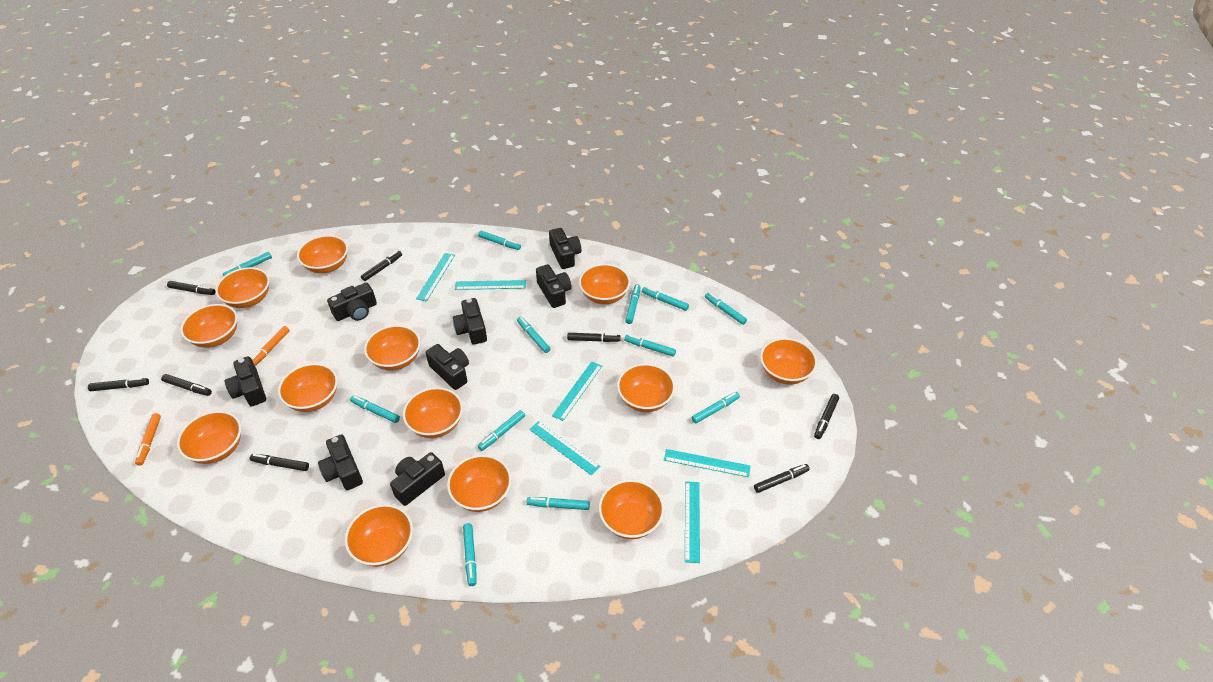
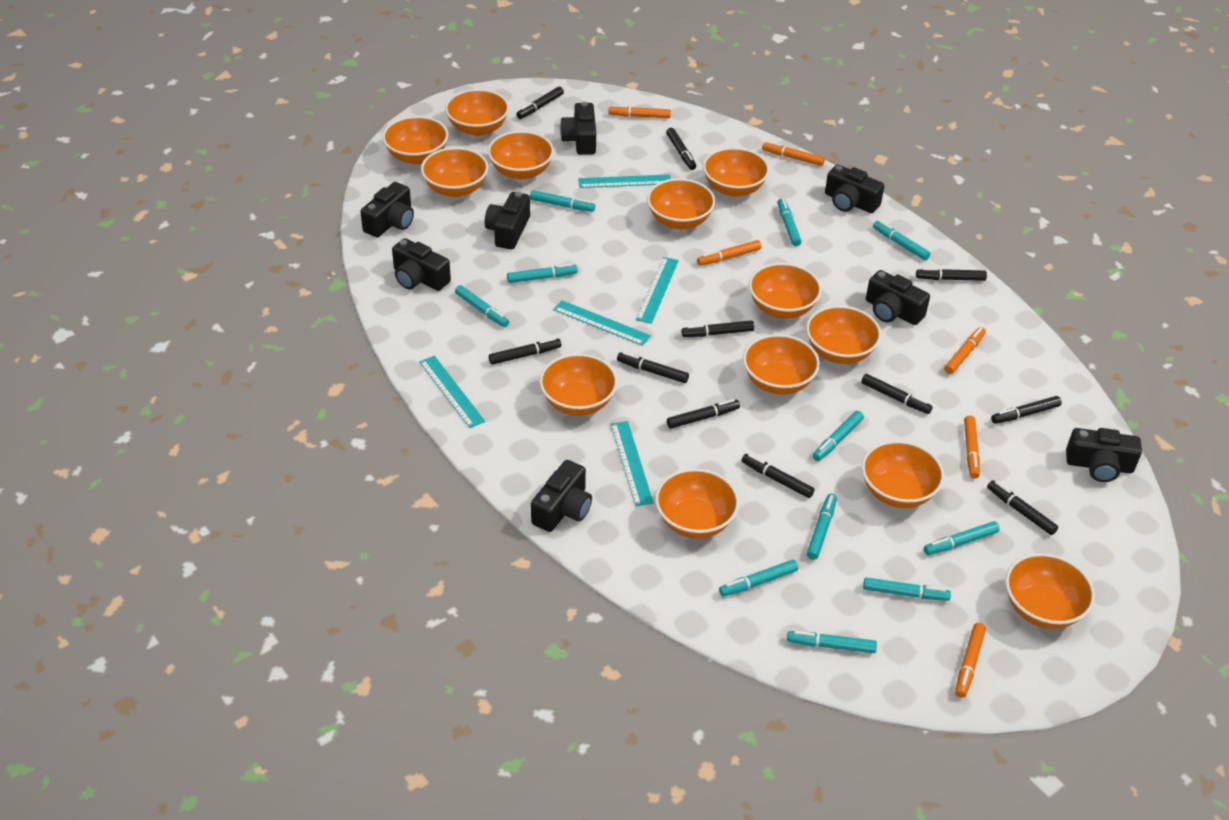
black marker: 8 -> 11
orange marker: 2 -> 6
turquoise marker: 12 -> 11
turquoise ruler: 6 -> 5

